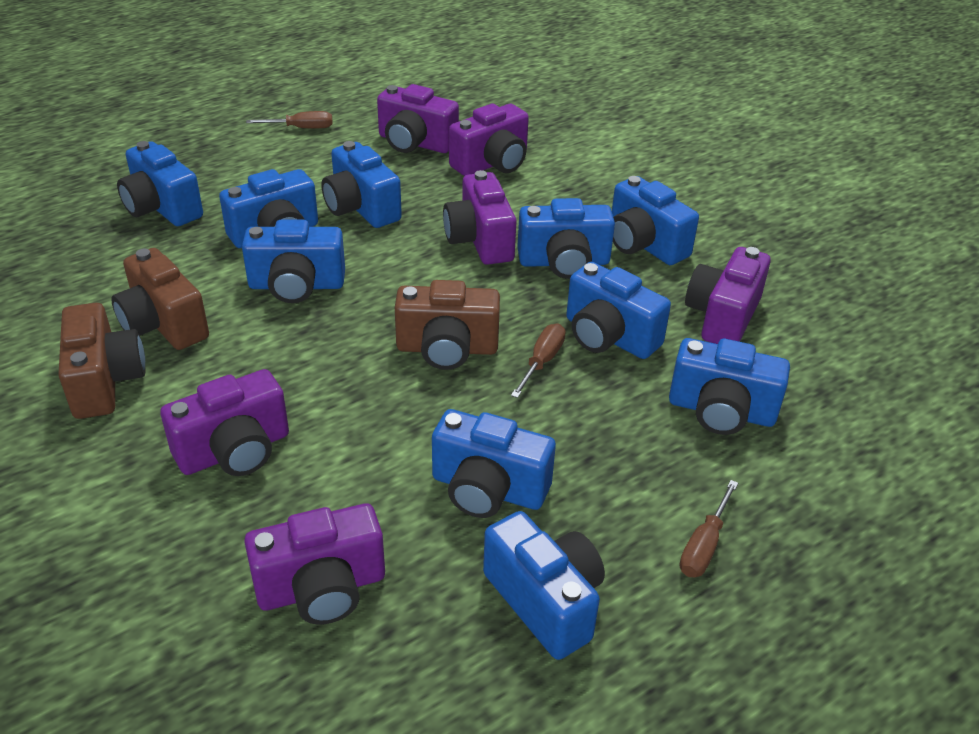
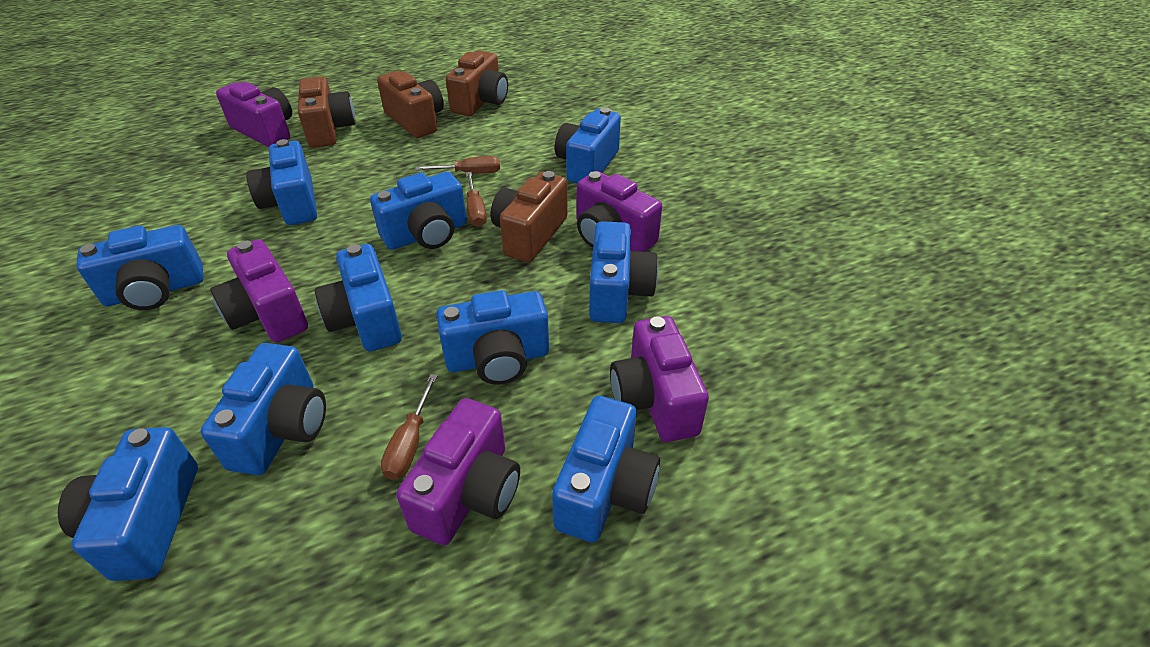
brown camera: 3 -> 4
purple camera: 6 -> 5

